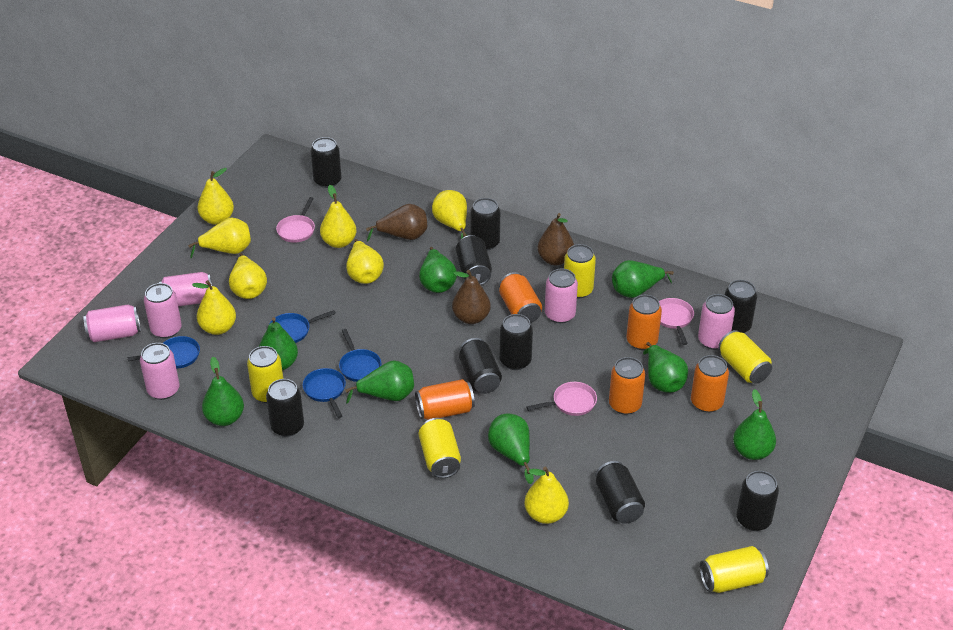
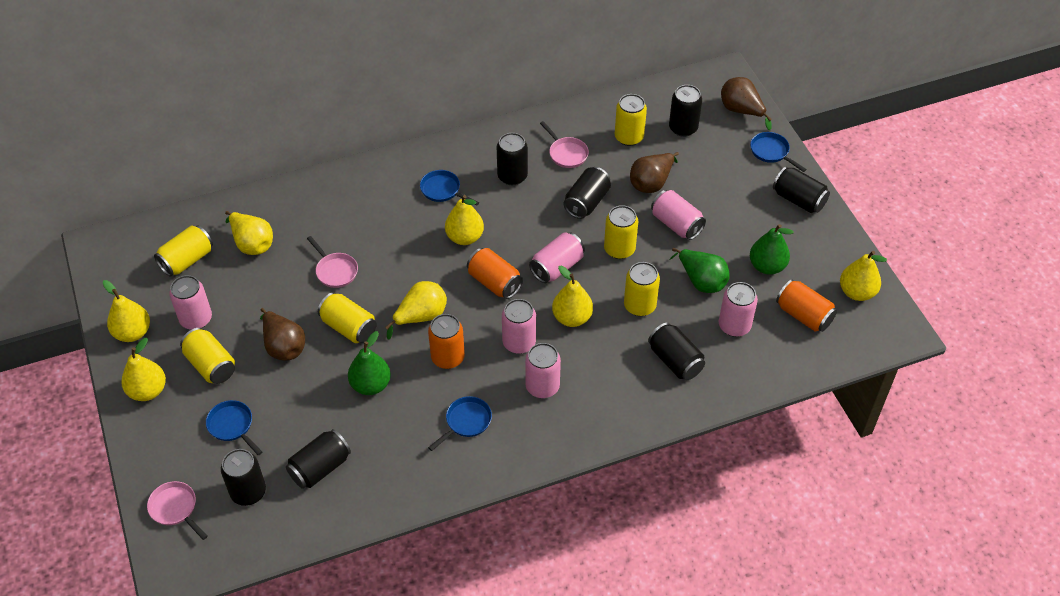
black can: 9 -> 7
green pear: 8 -> 3
orange can: 5 -> 3
yellow can: 5 -> 6
yellow pear: 8 -> 7

